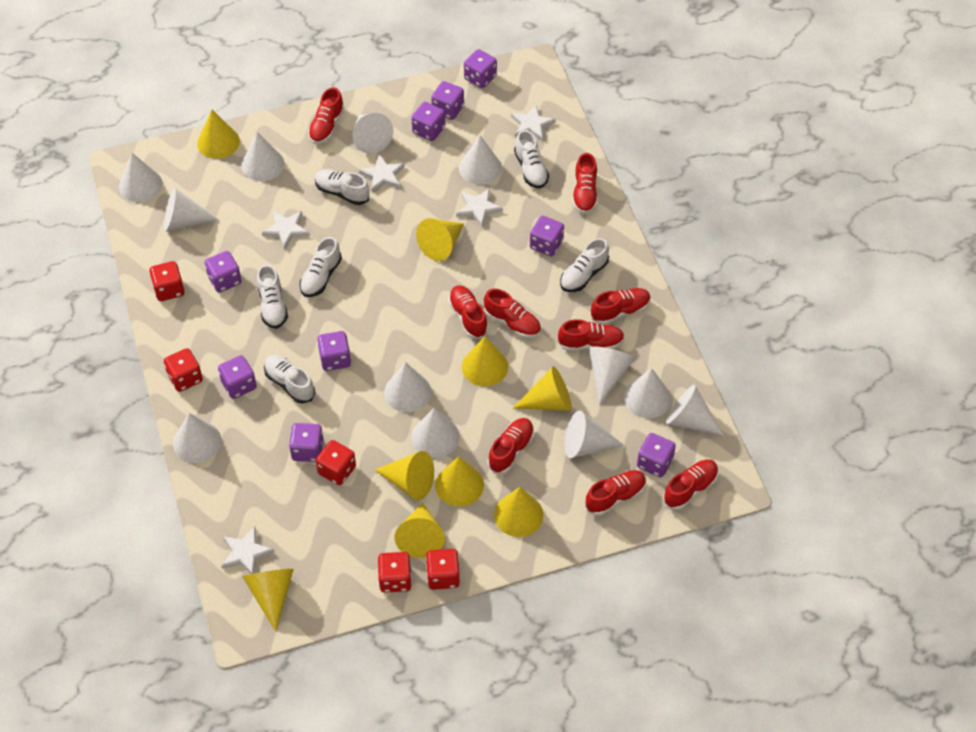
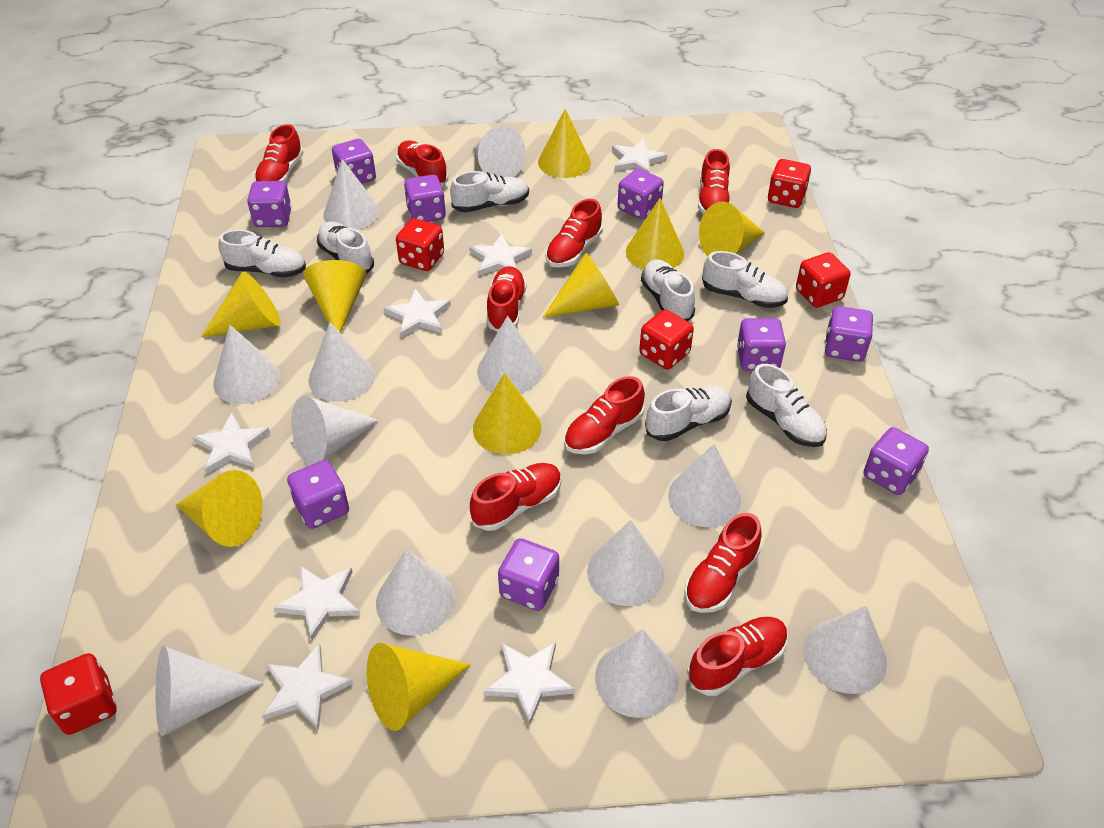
white shoe: 6 -> 7
white star: 5 -> 7

